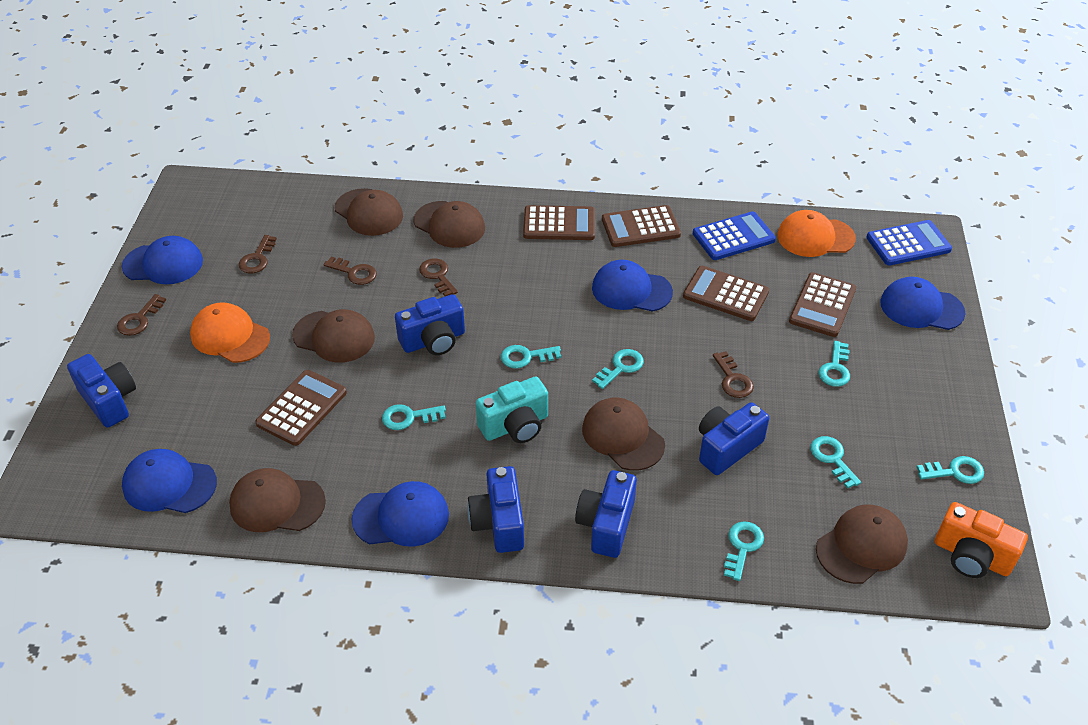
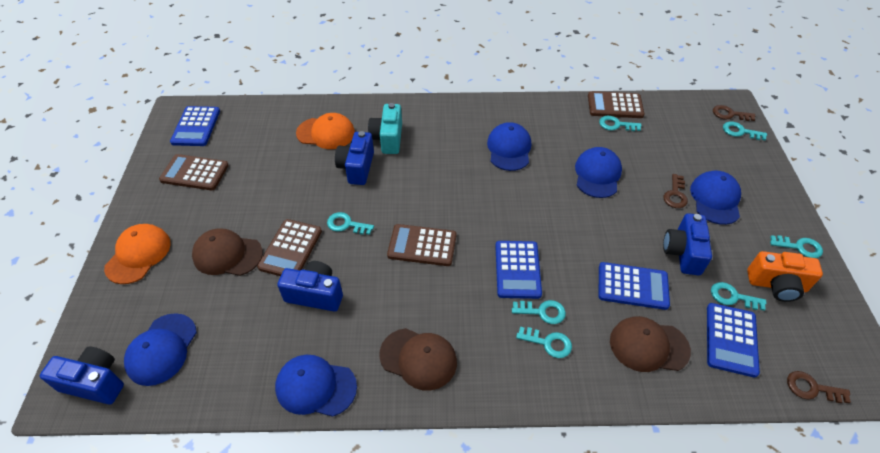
blue calculator: 2 -> 4
blue camera: 5 -> 4
brown calculator: 5 -> 4
brown cap: 6 -> 3
brown key: 5 -> 3

